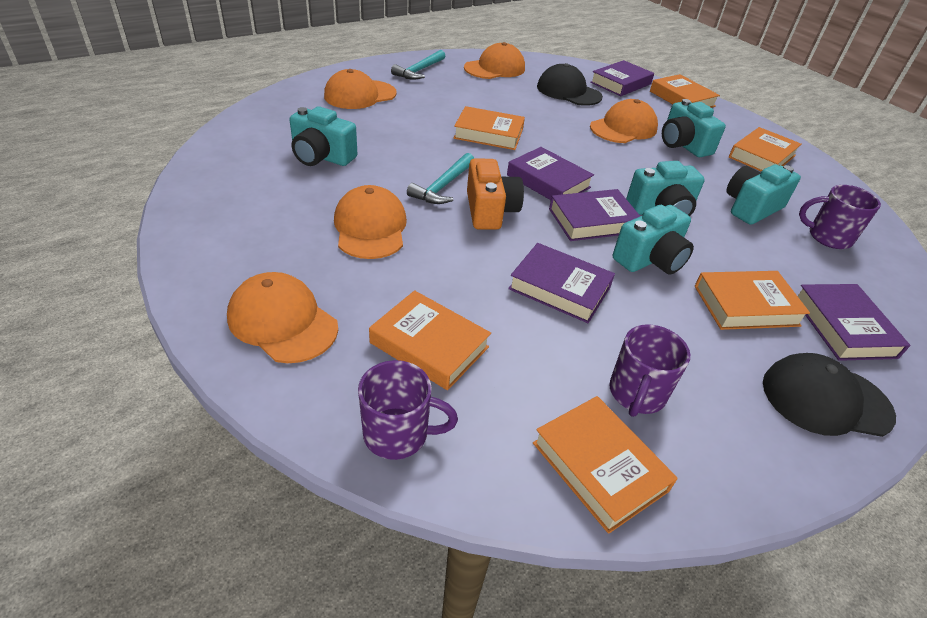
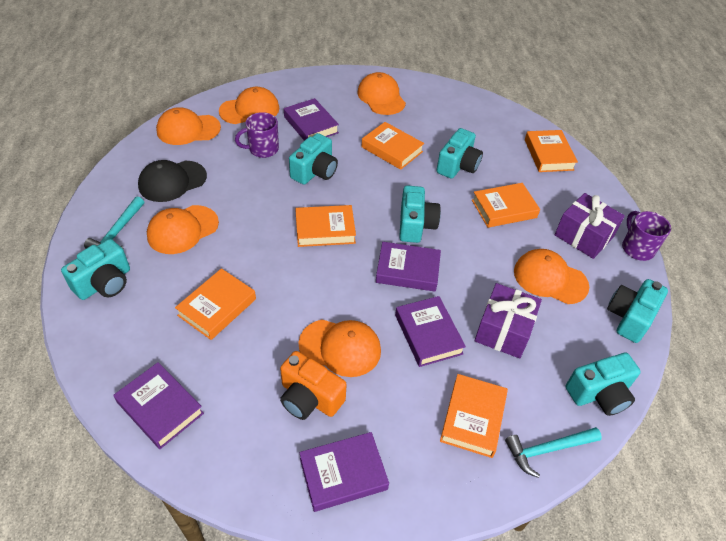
black cap: 2 -> 1
orange cap: 5 -> 6
purple gift: 0 -> 2
purple mug: 3 -> 2
turquoise camera: 5 -> 6

